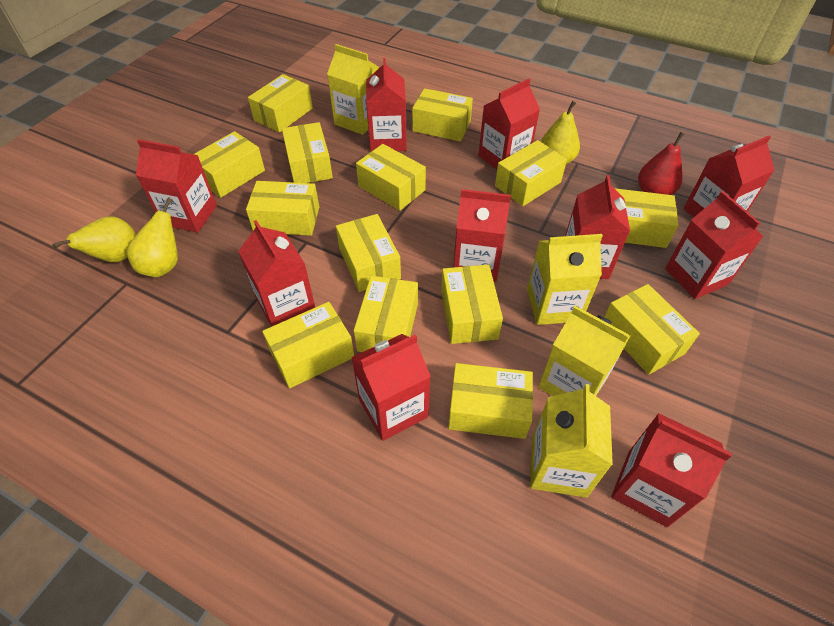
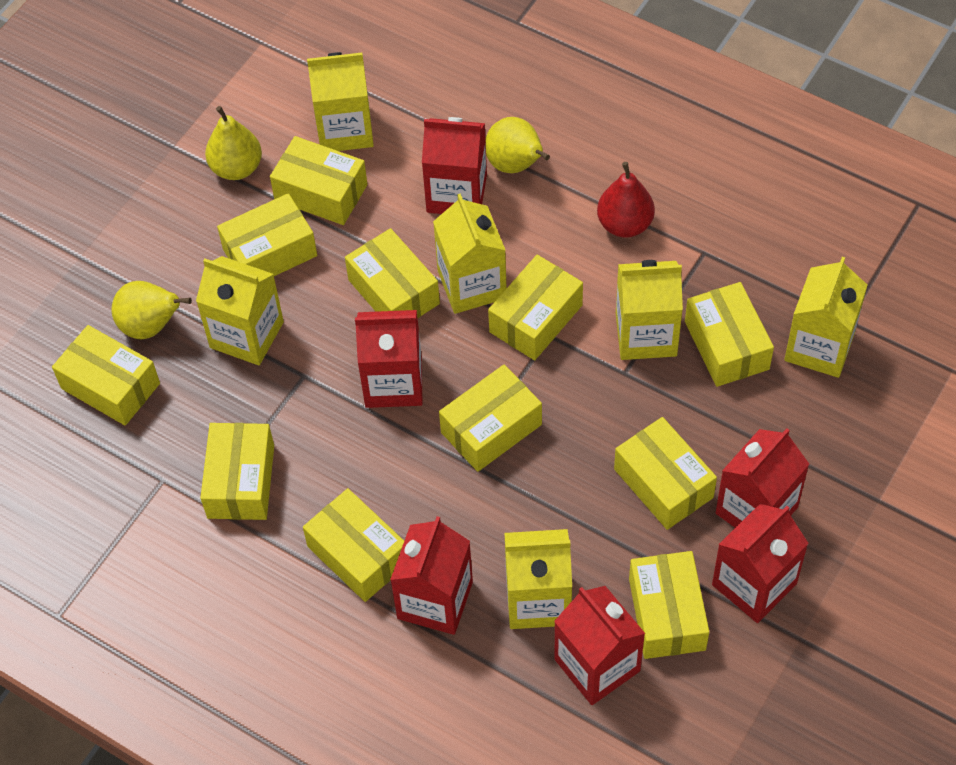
red carton: 10 -> 6
yellow box: 14 -> 11
yellow carton: 4 -> 6

